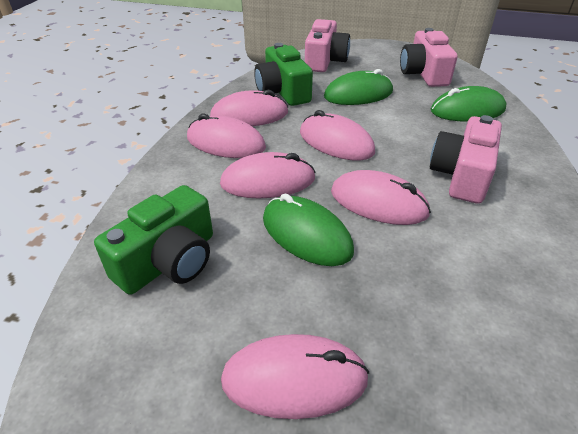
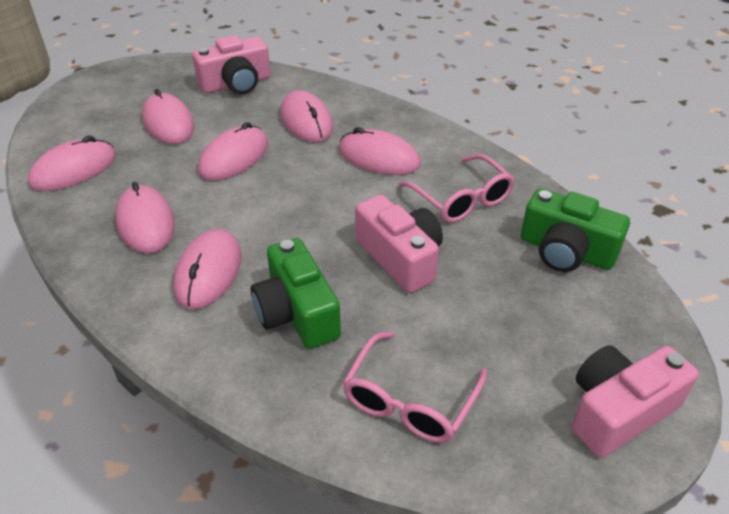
green mouse: 3 -> 0
pink glasses: 0 -> 2
pink mouse: 6 -> 7

